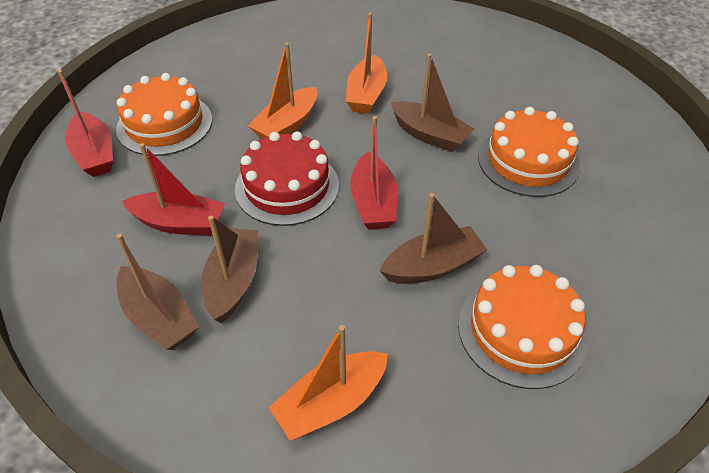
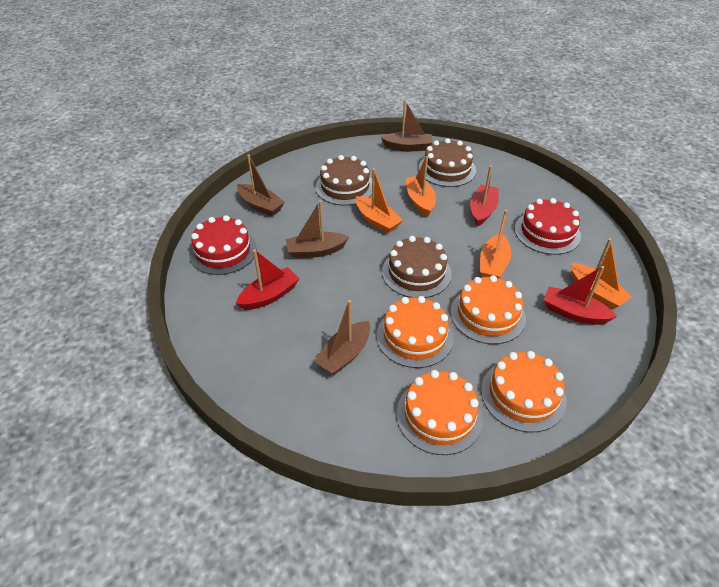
brown cake: 0 -> 3
orange boat: 3 -> 4
orange cake: 3 -> 4
red cake: 1 -> 2

